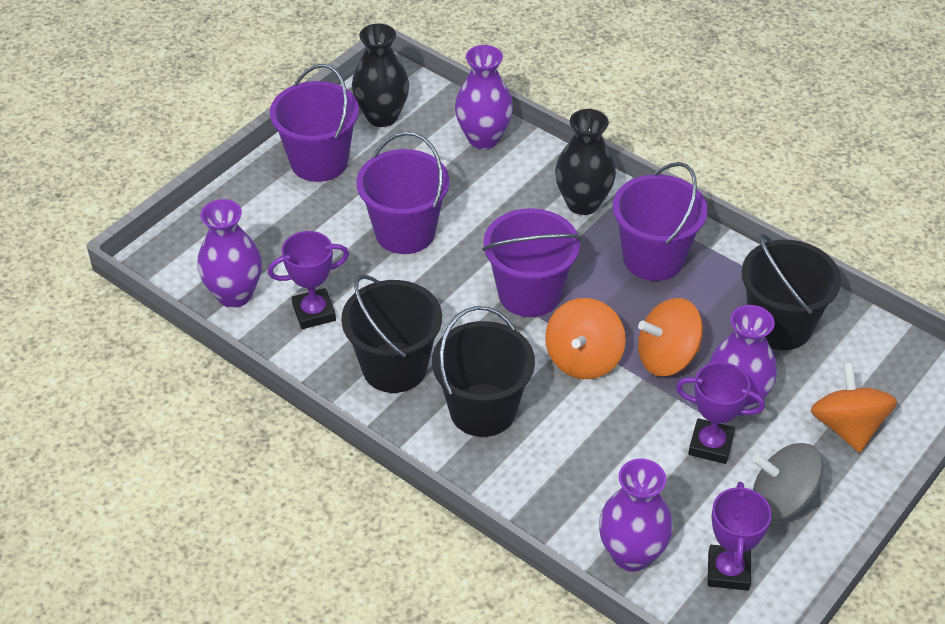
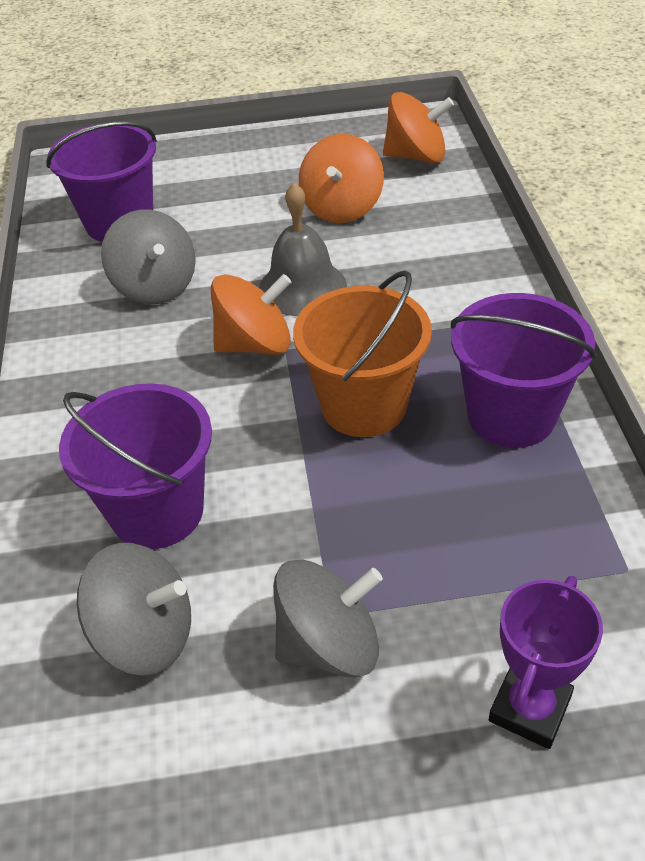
black bucket: 3 -> 0
black vase: 2 -> 0
grey bell: 0 -> 1
grey spinning top: 1 -> 3
orange bucket: 0 -> 1
purple bucket: 4 -> 3
purple trophy: 3 -> 1
purple vase: 4 -> 0

